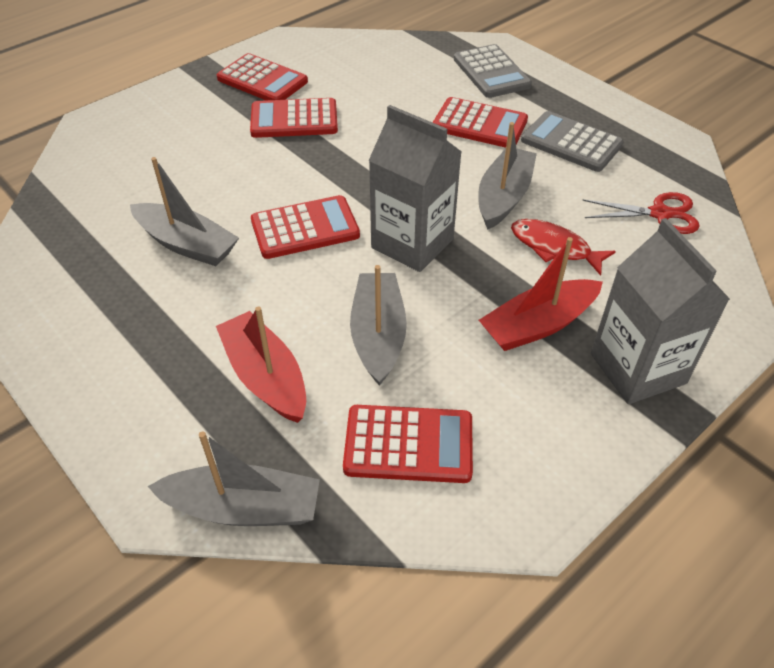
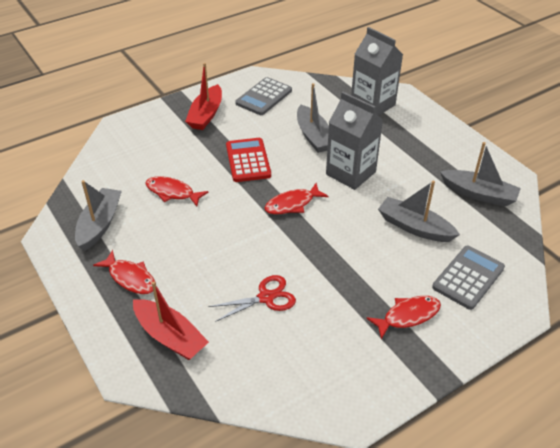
red calculator: 5 -> 1
red fish: 1 -> 4

